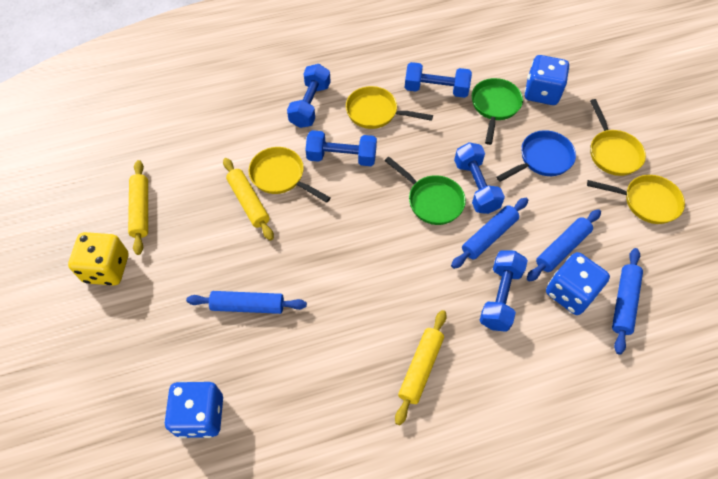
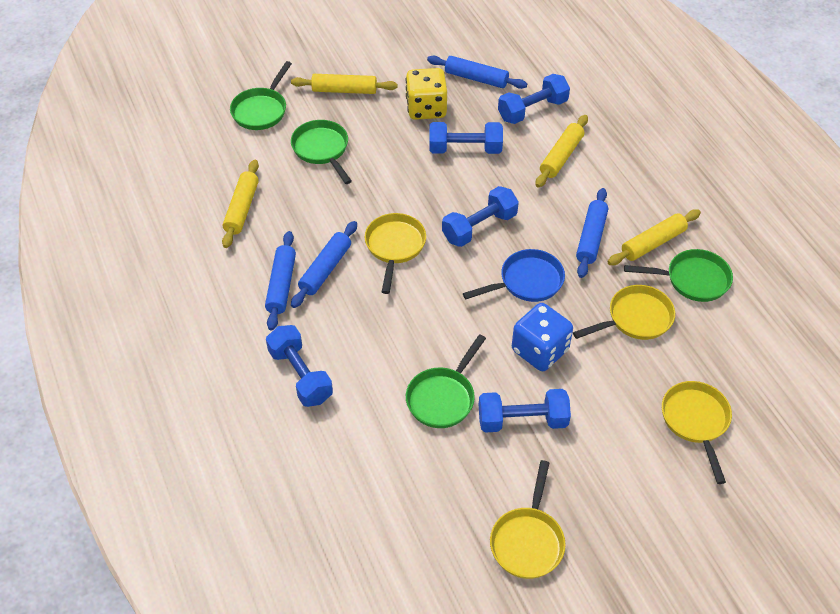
blue dice: 3 -> 1
green pan: 2 -> 4
yellow rolling pin: 3 -> 4

